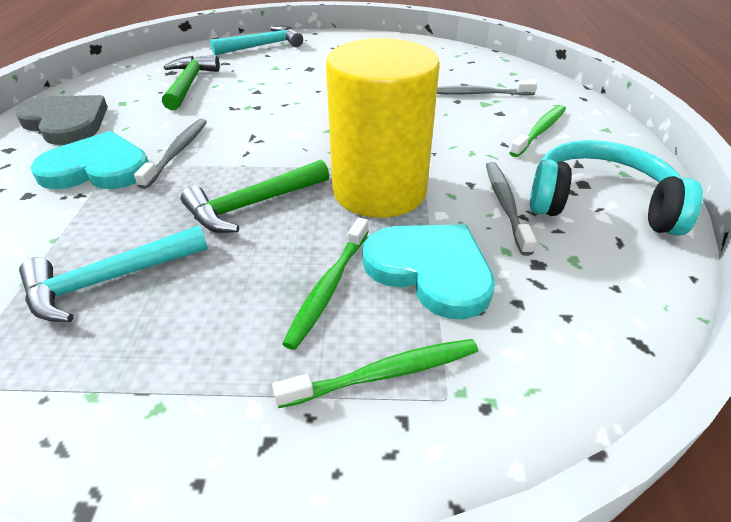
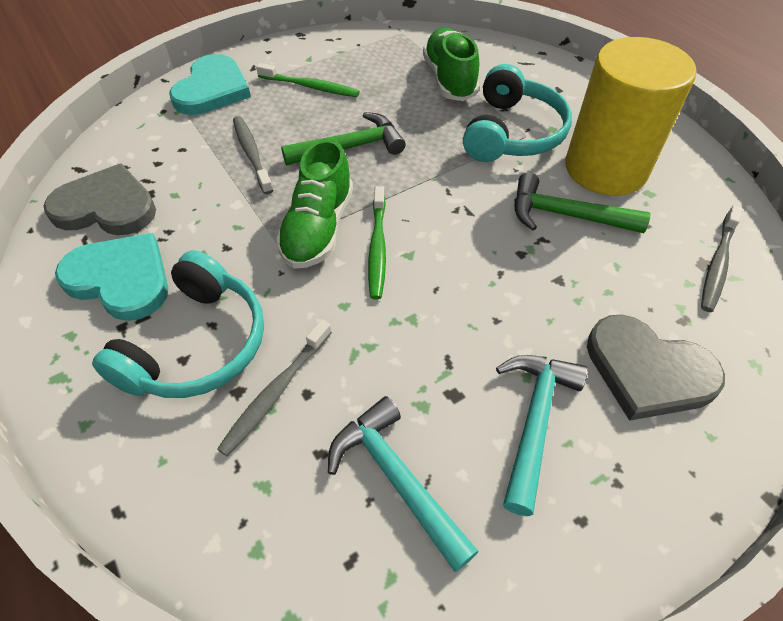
green shoe: 0 -> 2
green toothbrush: 3 -> 2
grey heart: 1 -> 2
turquoise headphones: 1 -> 2

